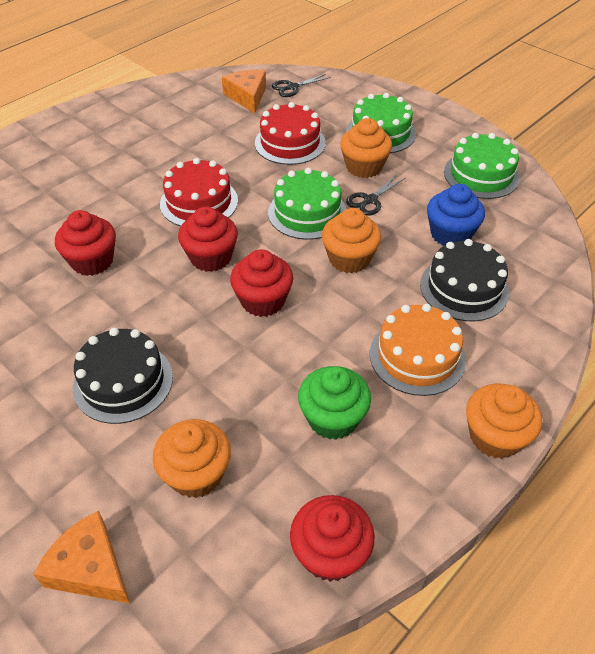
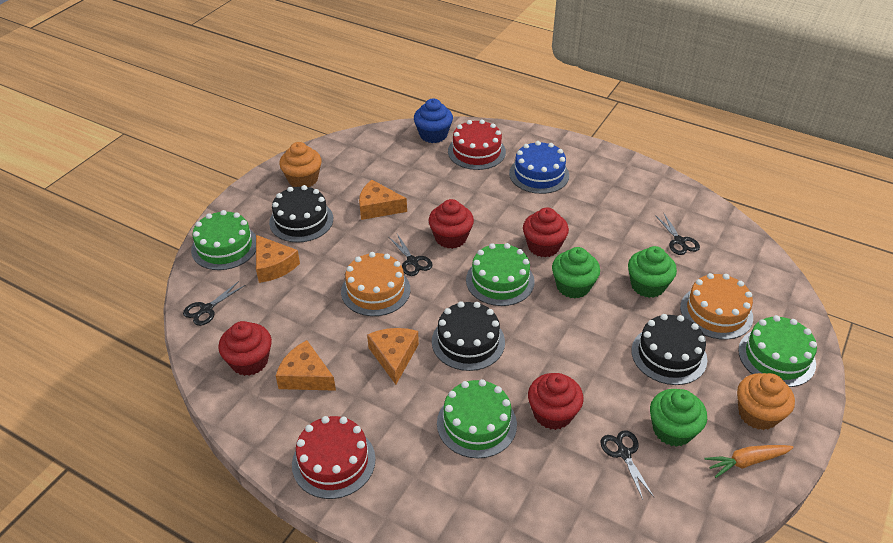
black cake: 2 -> 3
black scissors: 2 -> 4
blue cake: 0 -> 1
green cake: 3 -> 4
green cupcake: 1 -> 3
orange cake: 1 -> 2
orange carrot: 0 -> 1
orange cheese: 2 -> 4
orange cupcake: 4 -> 2

